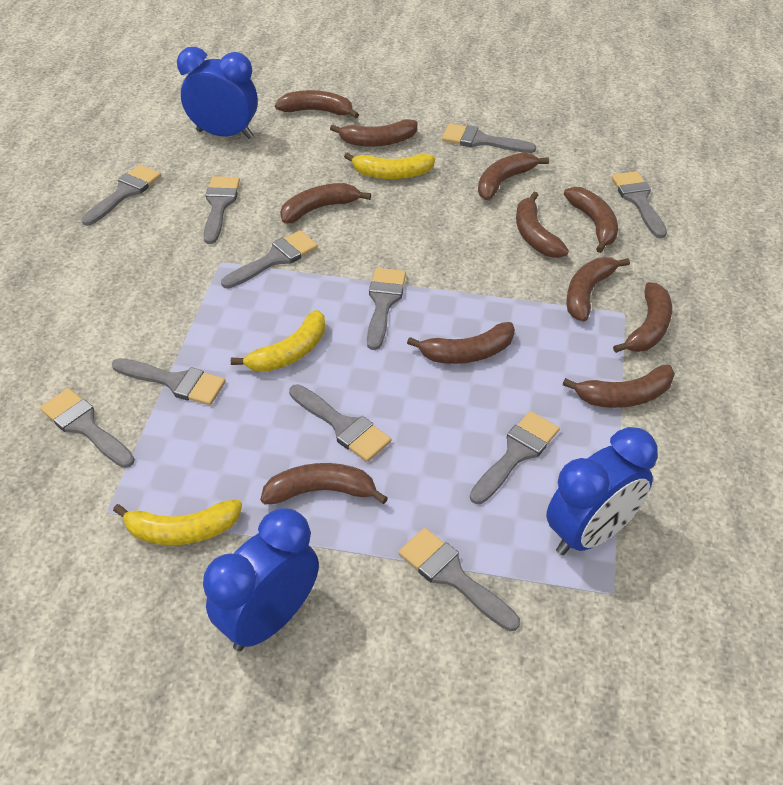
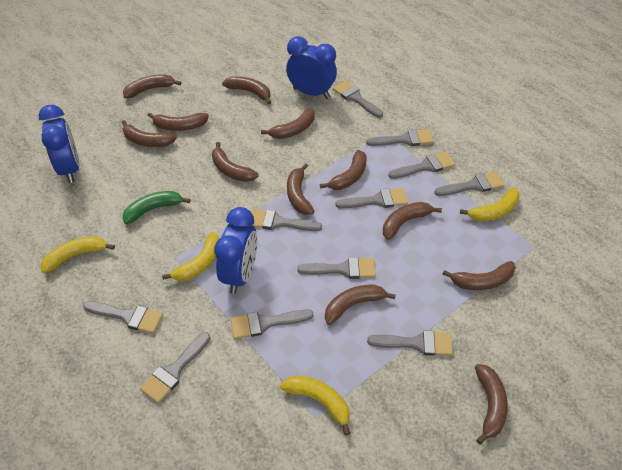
brown banana: 11 -> 12
green banana: 0 -> 1
yellow banana: 3 -> 4

